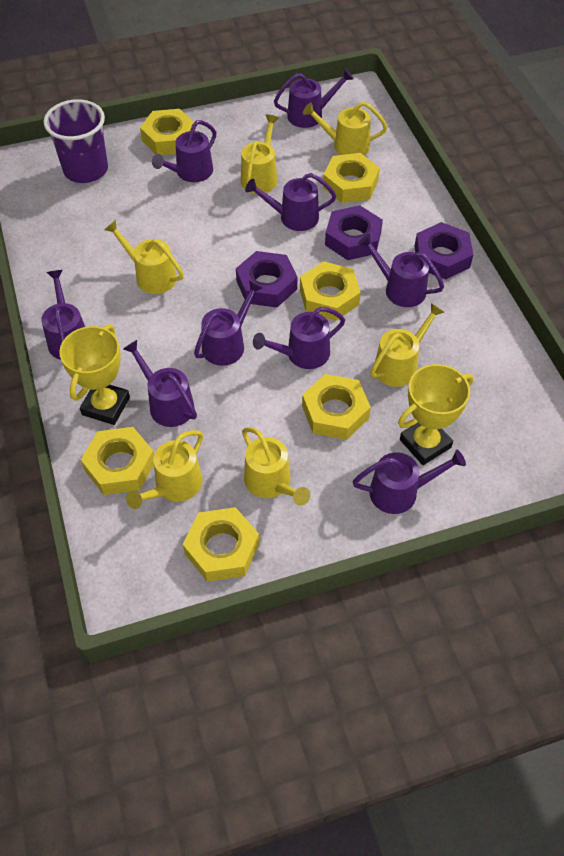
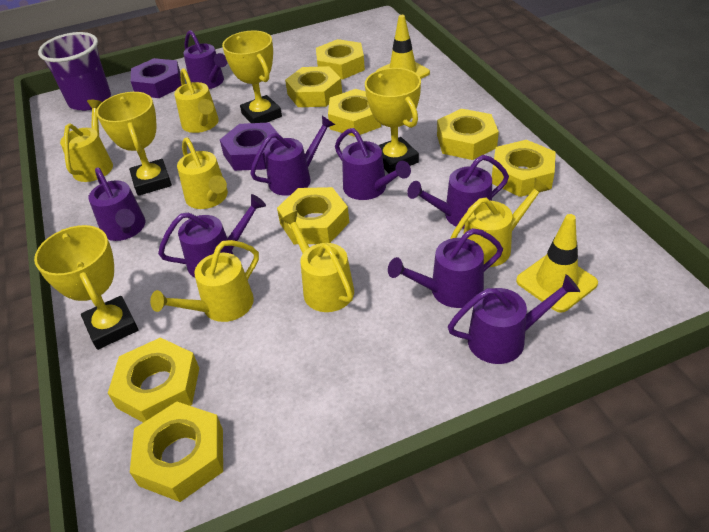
purple nut: 3 -> 2
purple watering can: 9 -> 8
yellow nut: 6 -> 8
yellow traffic cone: 0 -> 2
yellow trophy: 2 -> 4

